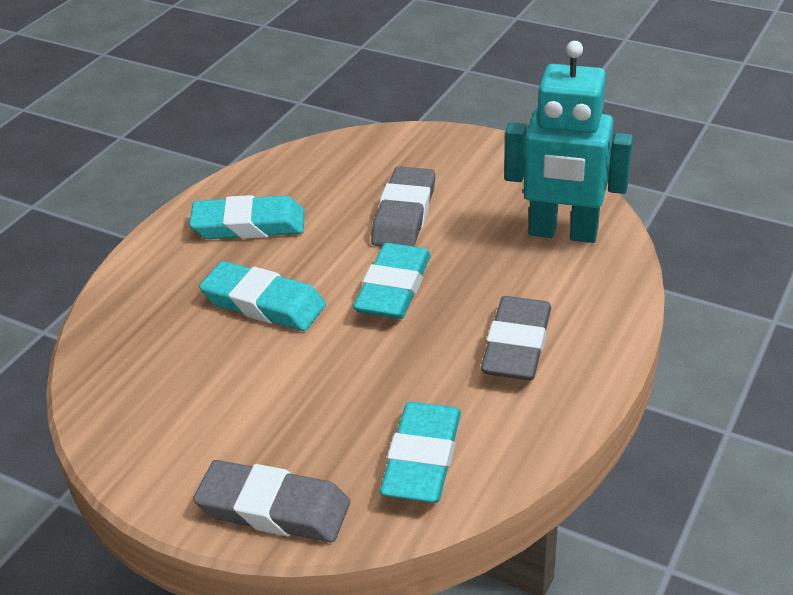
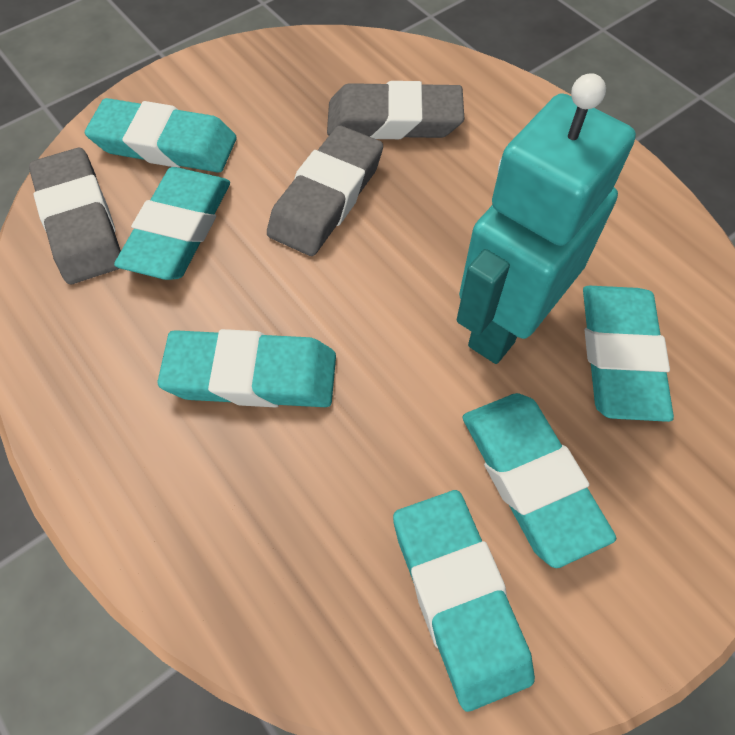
turquoise eraser: 4 -> 6

